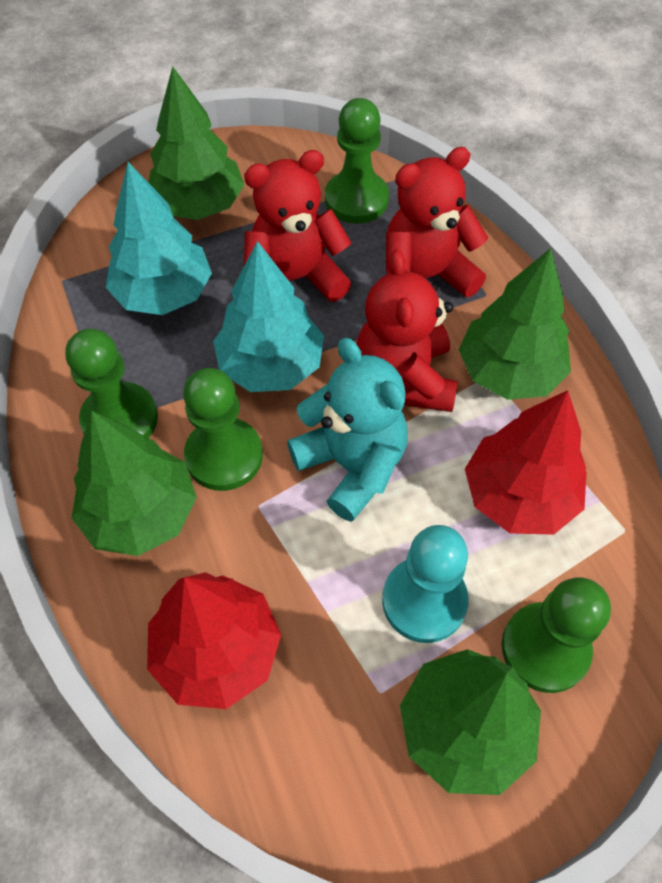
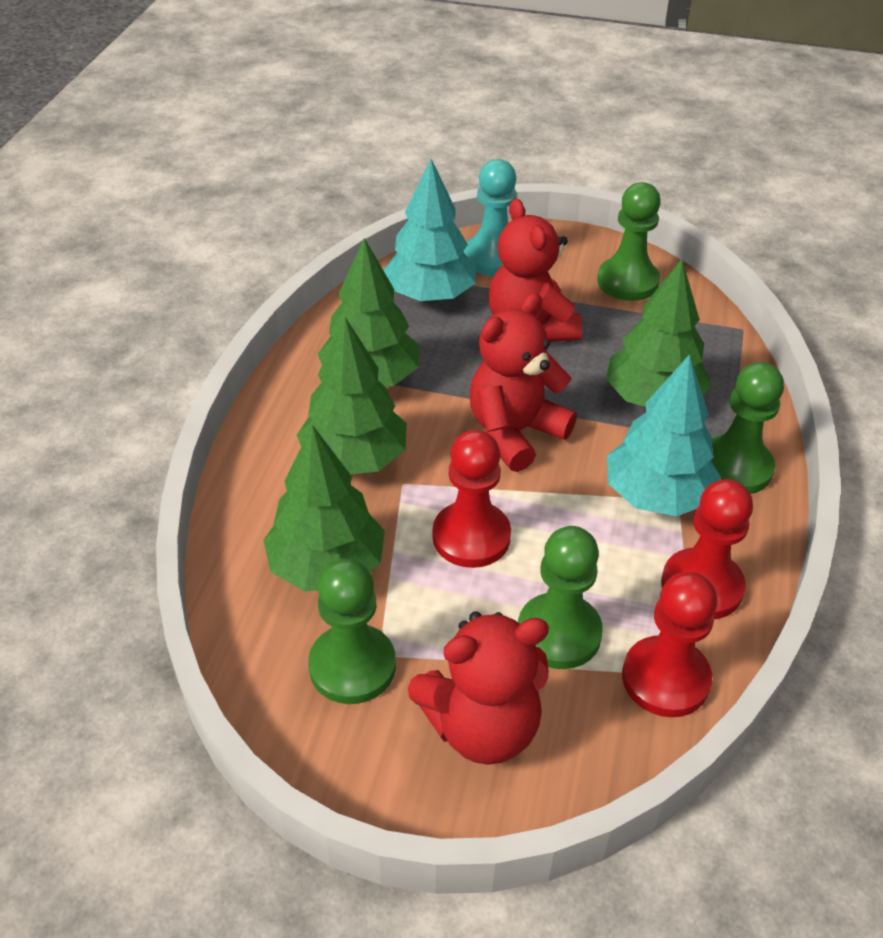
red pawn: 0 -> 3
red tree: 2 -> 0
turquoise teddy bear: 1 -> 0

